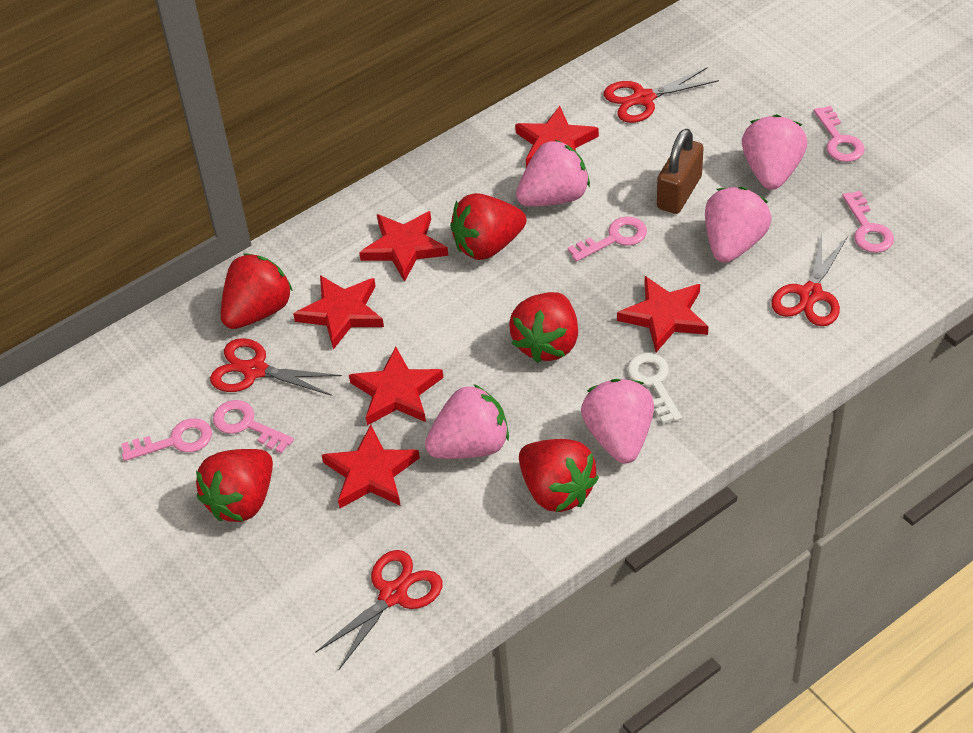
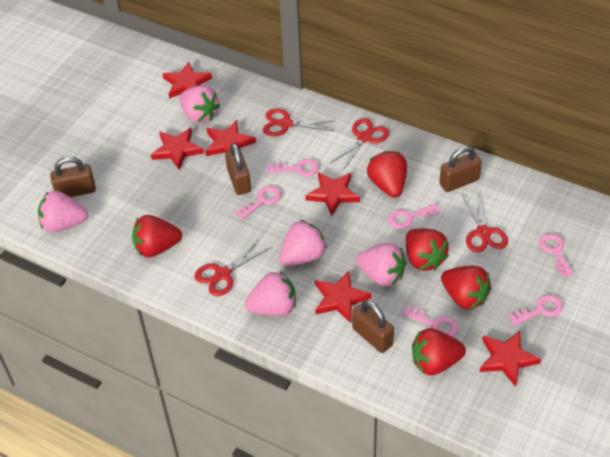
brown padlock: 1 -> 4
pink key: 5 -> 6
white key: 1 -> 0

